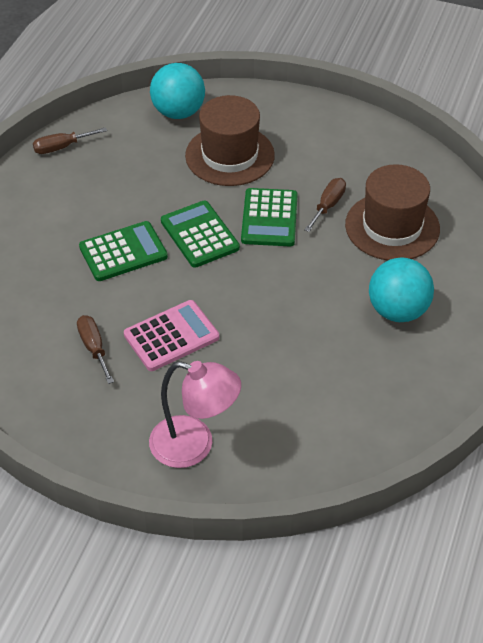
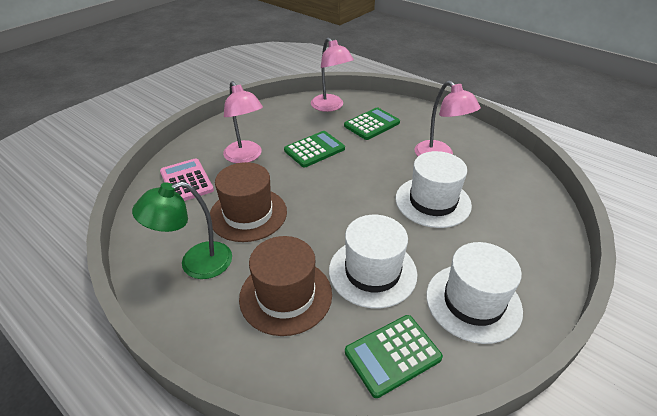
brown screwdriver: 3 -> 0
green lamp: 0 -> 1
pink lamp: 1 -> 3
turquoise ball: 2 -> 0
white hat: 0 -> 3

